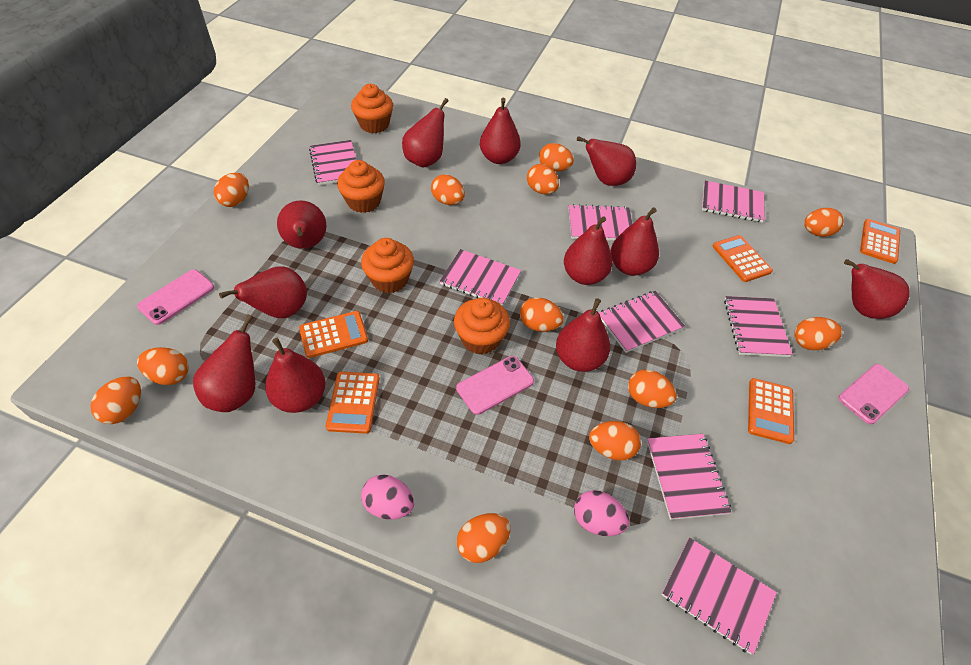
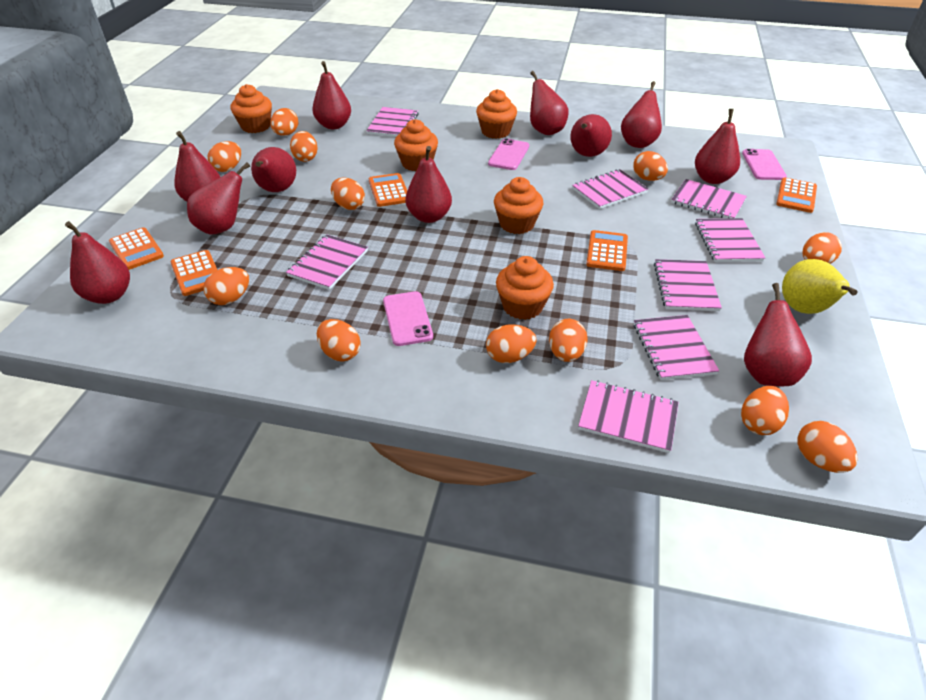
orange cupcake: 4 -> 5
pink egg: 2 -> 0
yellow pear: 0 -> 1

